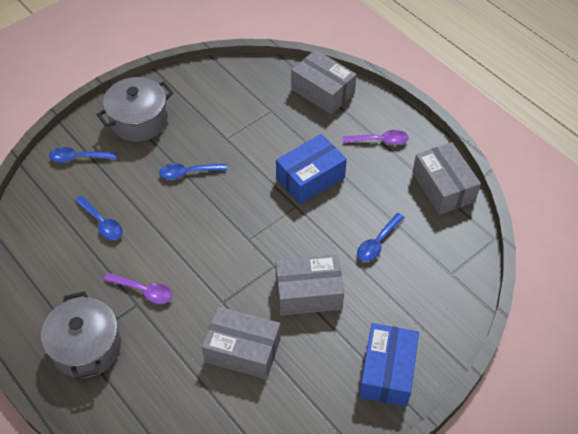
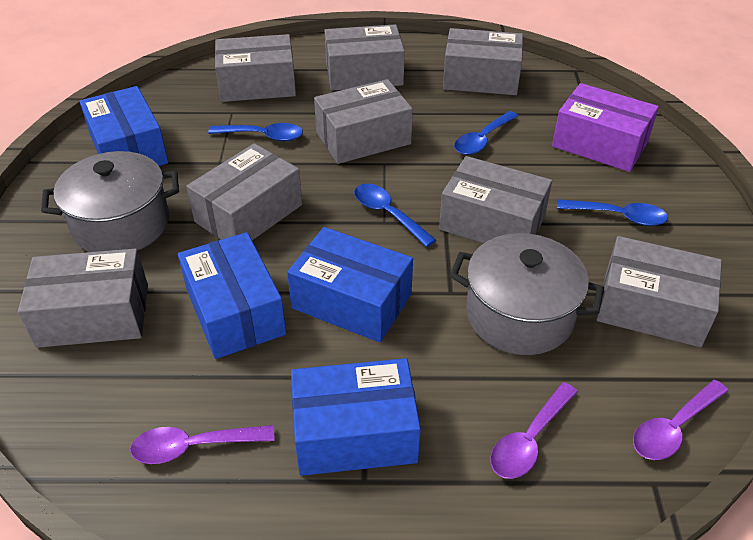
blue box: 2 -> 4
grey box: 4 -> 8
purple box: 0 -> 1
purple spoon: 2 -> 3

